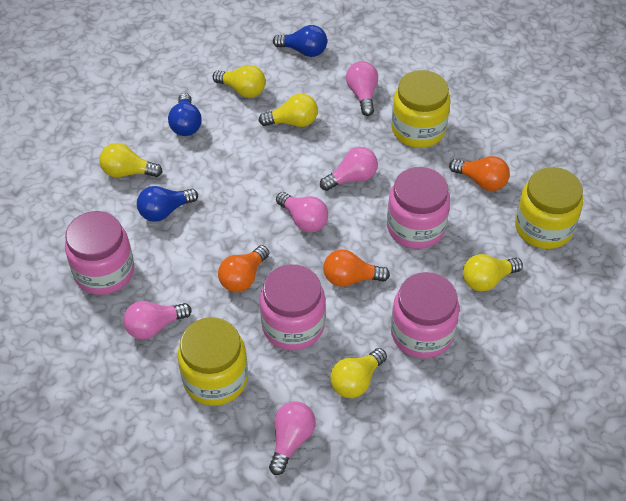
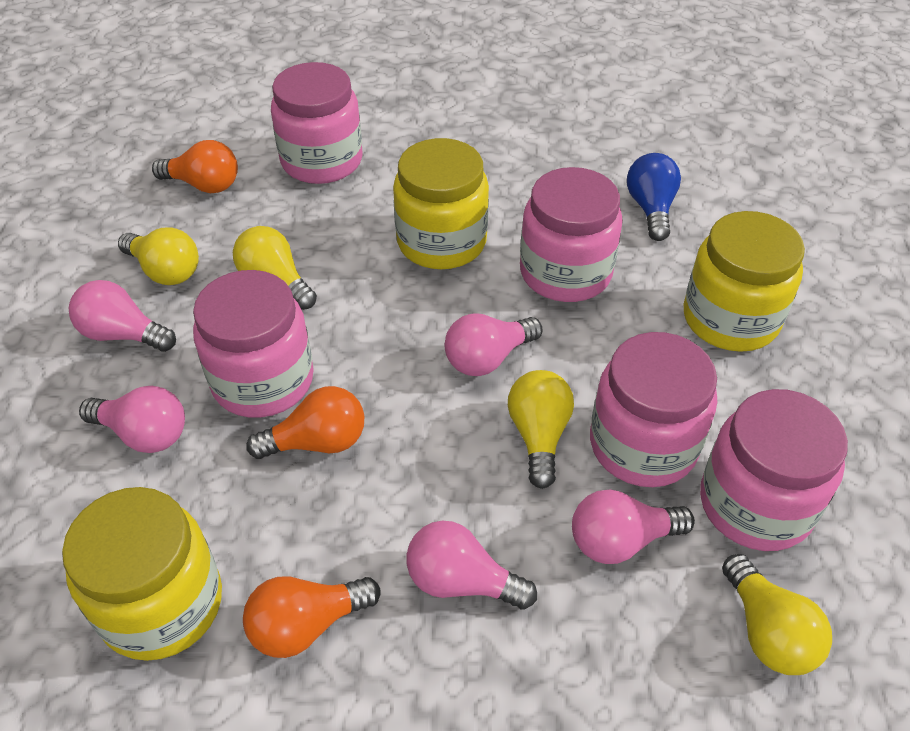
blue light bulb: 3 -> 1
pink jar: 4 -> 5
yellow light bulb: 5 -> 4

